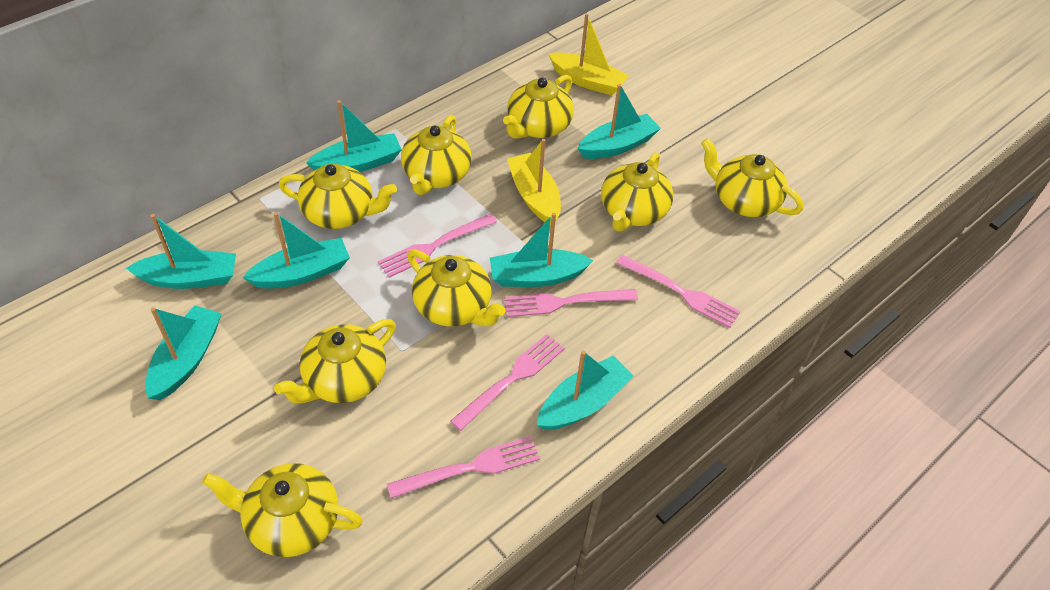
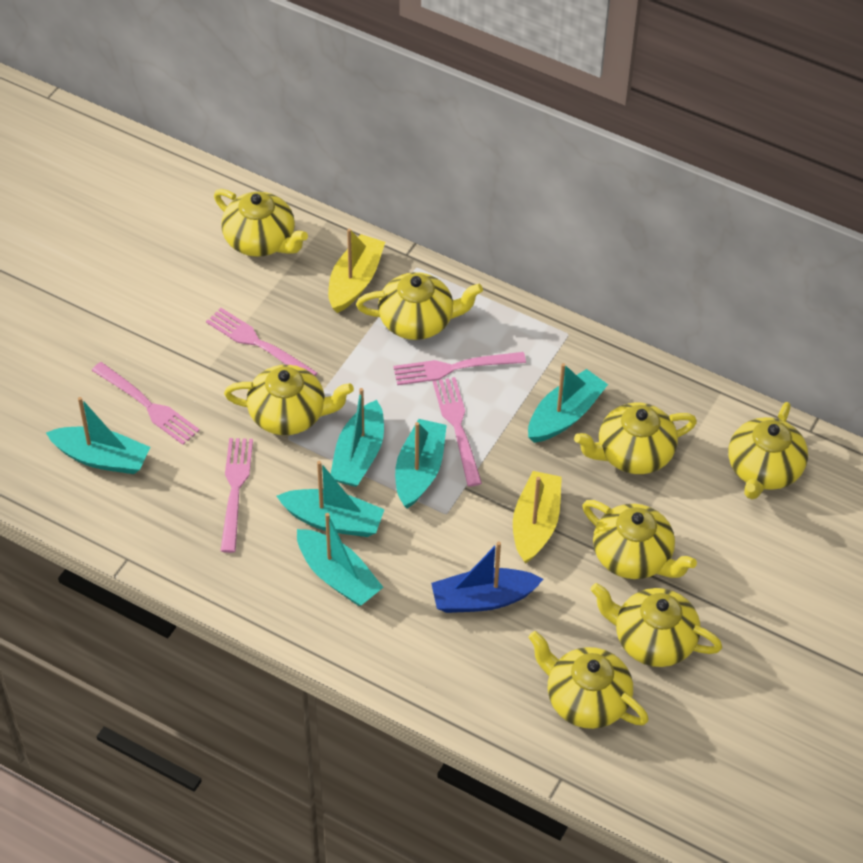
blue boat: 0 -> 1
turquoise boat: 7 -> 6

